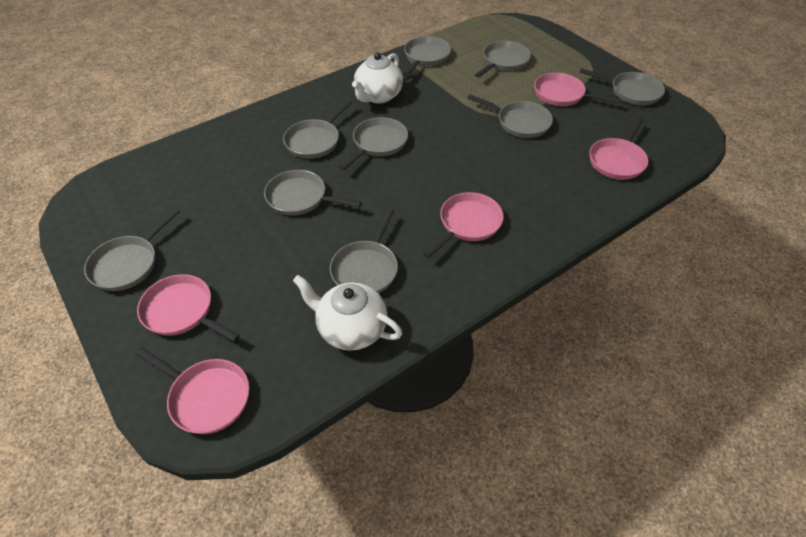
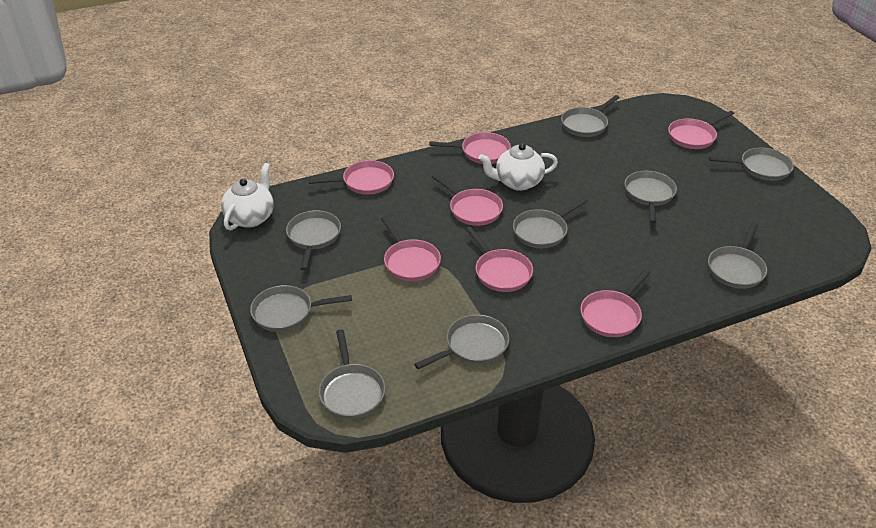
pink pan: 5 -> 7

